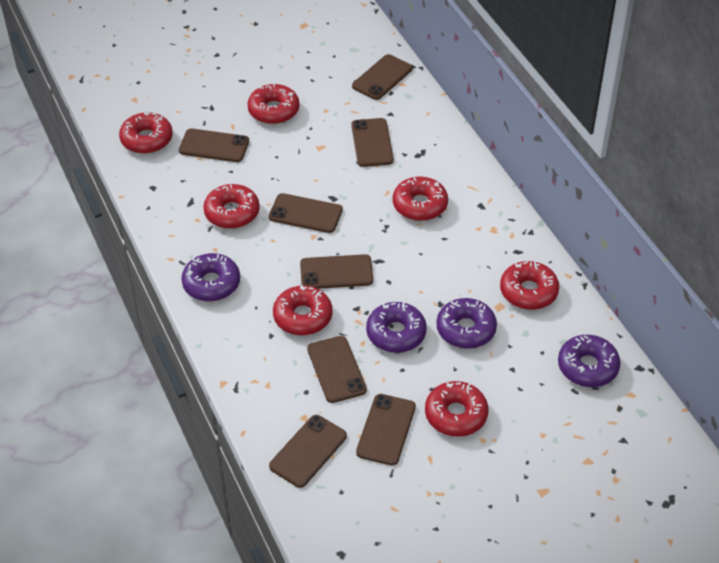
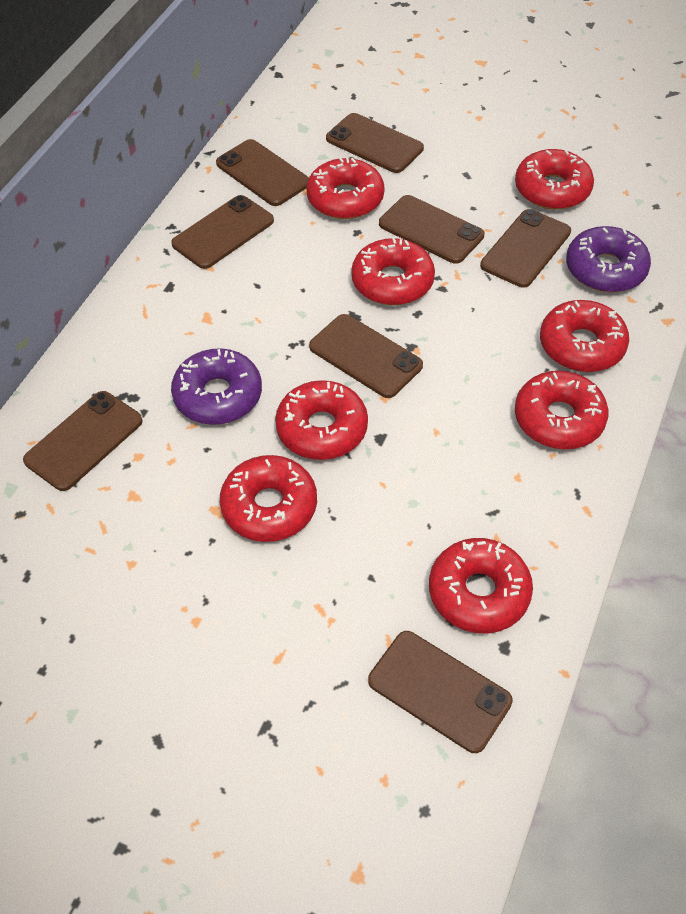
purple donut: 4 -> 2
red donut: 7 -> 8

